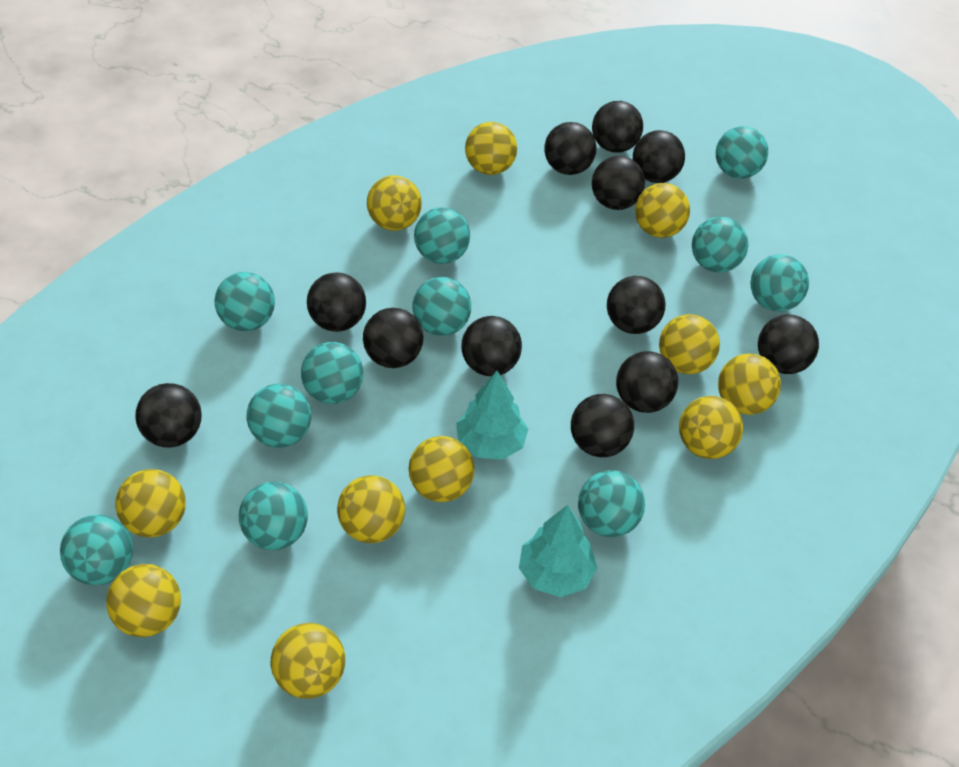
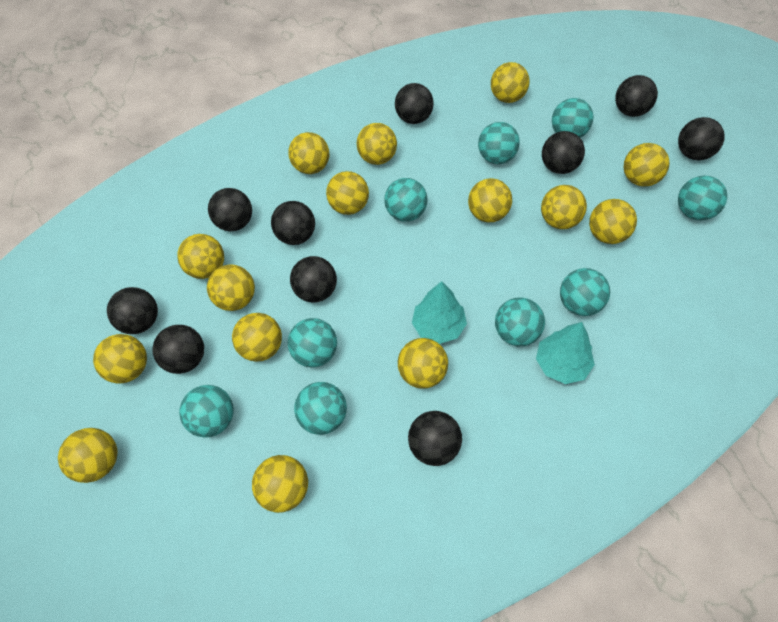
black ball: 12 -> 10
turquoise ball: 11 -> 9
yellow ball: 11 -> 15

